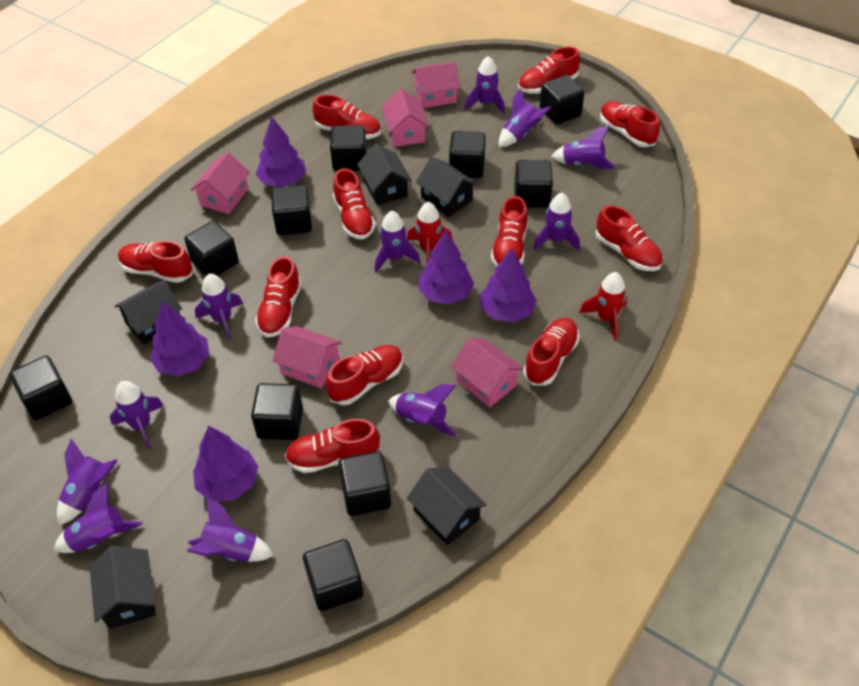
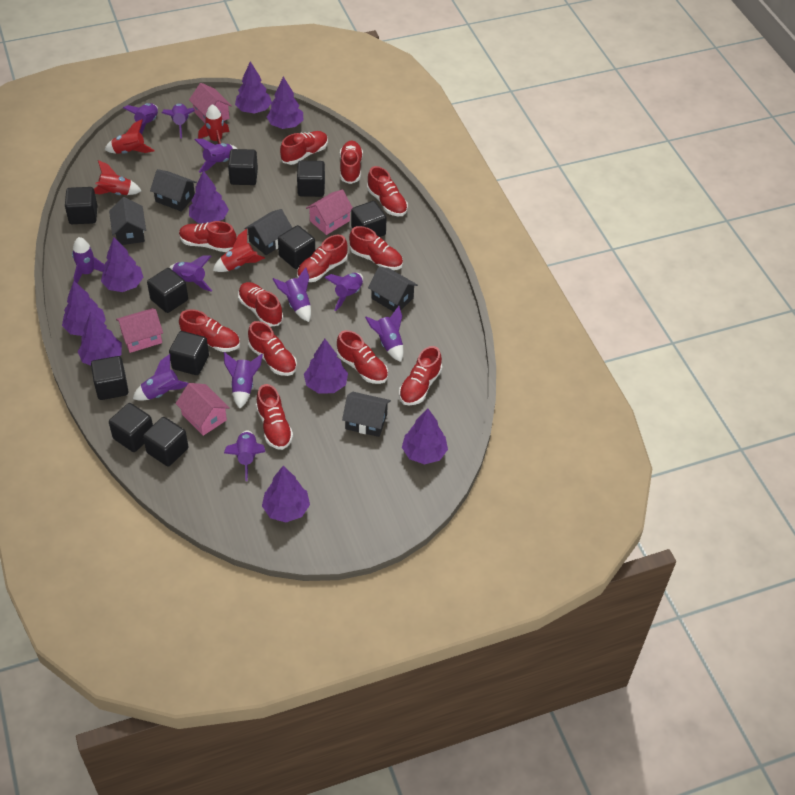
pink house: 5 -> 4
purple tree: 5 -> 9
red rocket: 2 -> 4
red shoe: 11 -> 12

